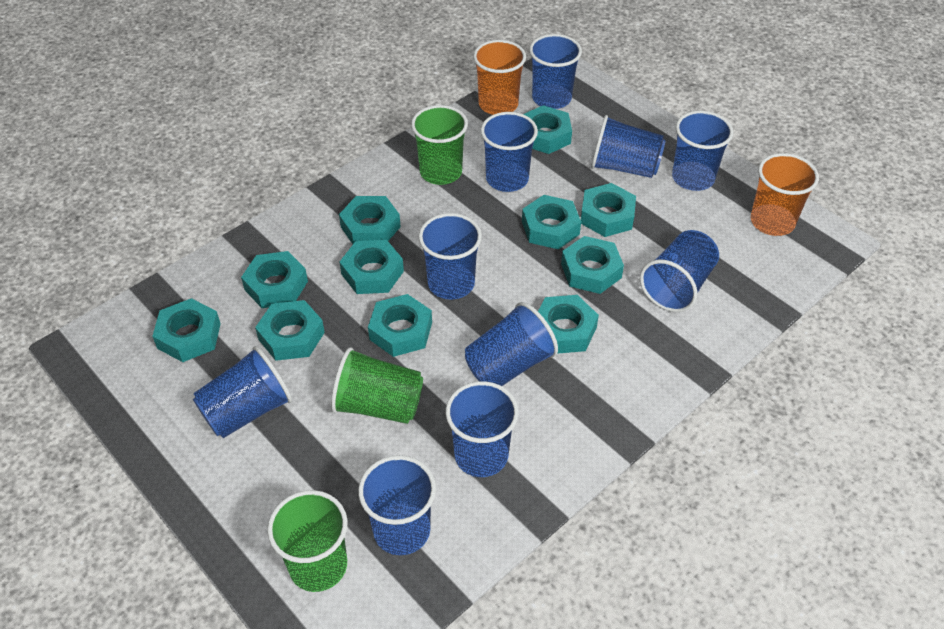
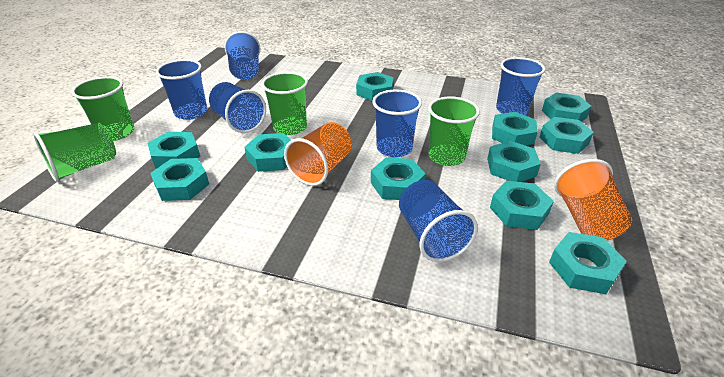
blue cup: 10 -> 6
green cup: 3 -> 4

